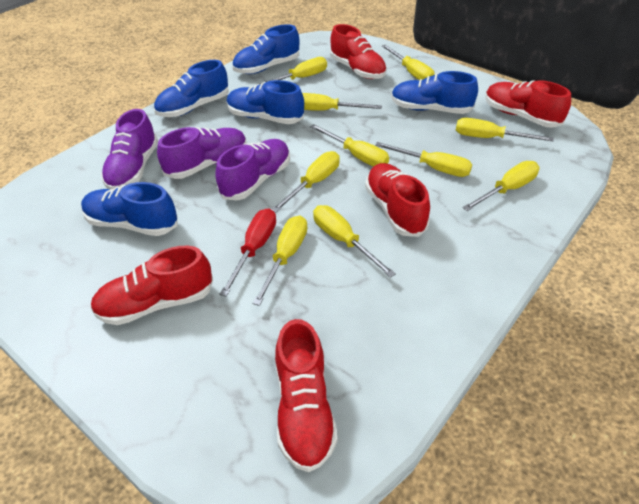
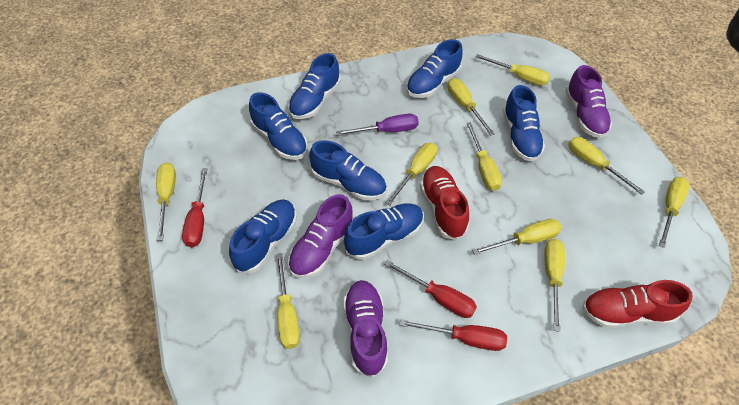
blue shoe: 5 -> 7
purple screwdriver: 0 -> 1
red screwdriver: 1 -> 3
red shoe: 5 -> 2

